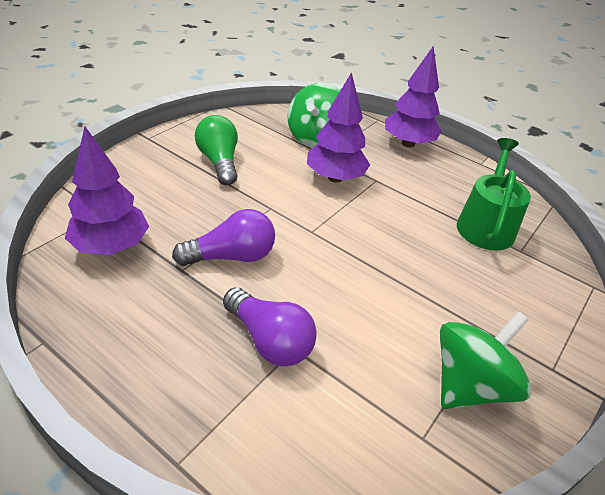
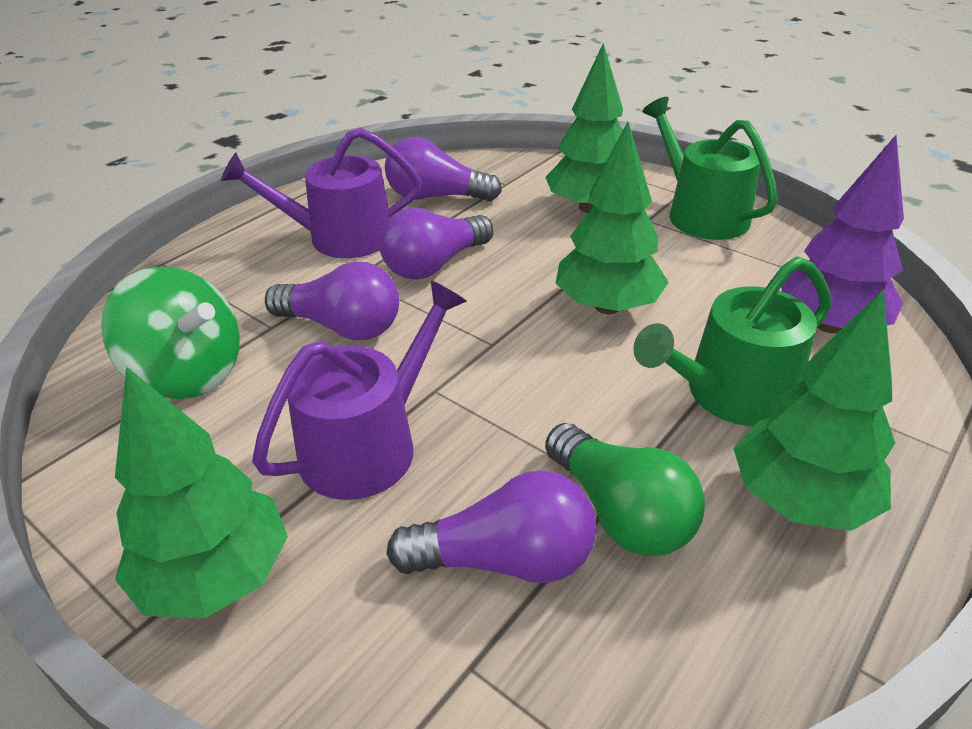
green spinning top: 2 -> 1
green tree: 0 -> 4
green watering can: 1 -> 2
purple light bulb: 2 -> 4
purple tree: 3 -> 1
purple watering can: 0 -> 2

